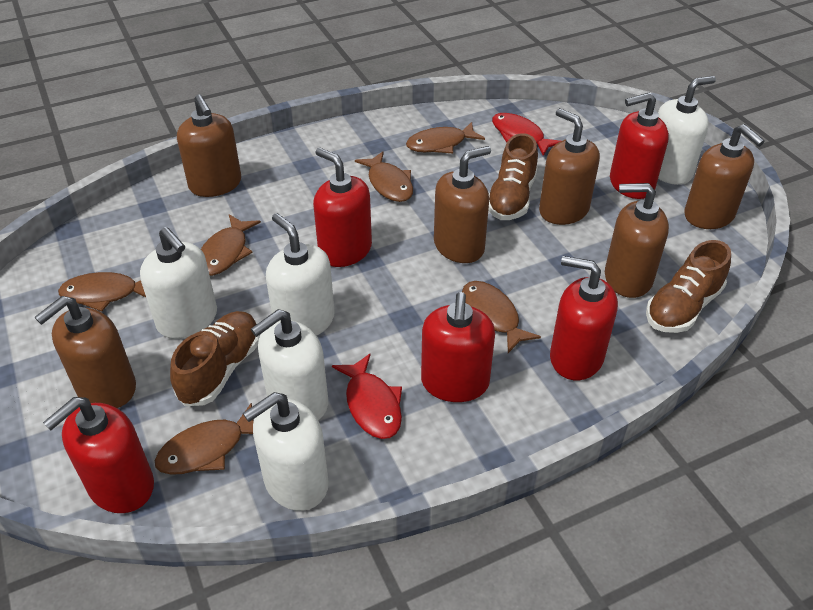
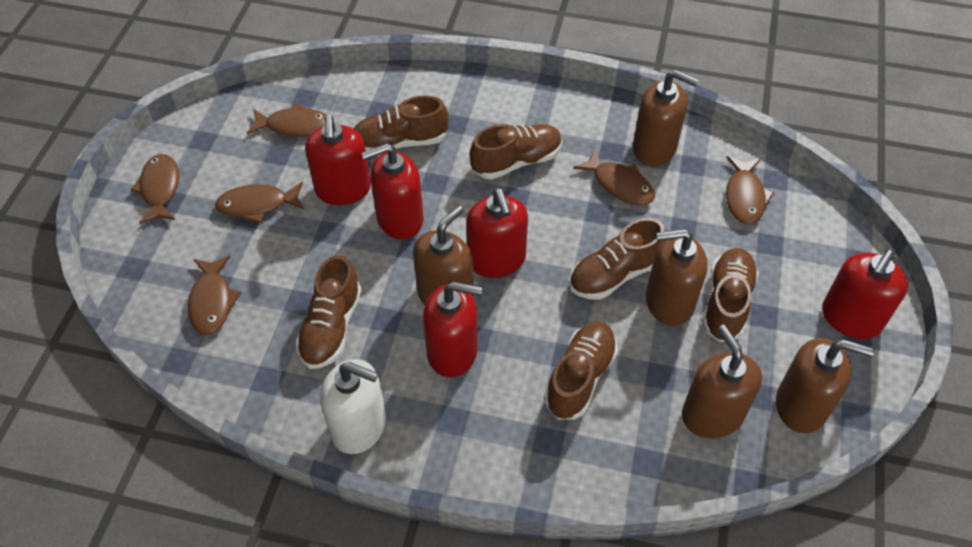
brown shoe: 3 -> 6
brown soap dispenser: 6 -> 5
red fish: 2 -> 0
white soap dispenser: 5 -> 1

